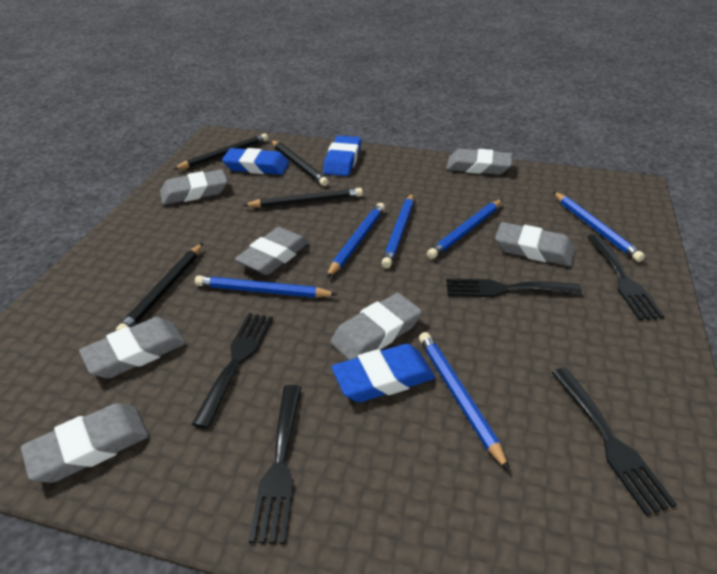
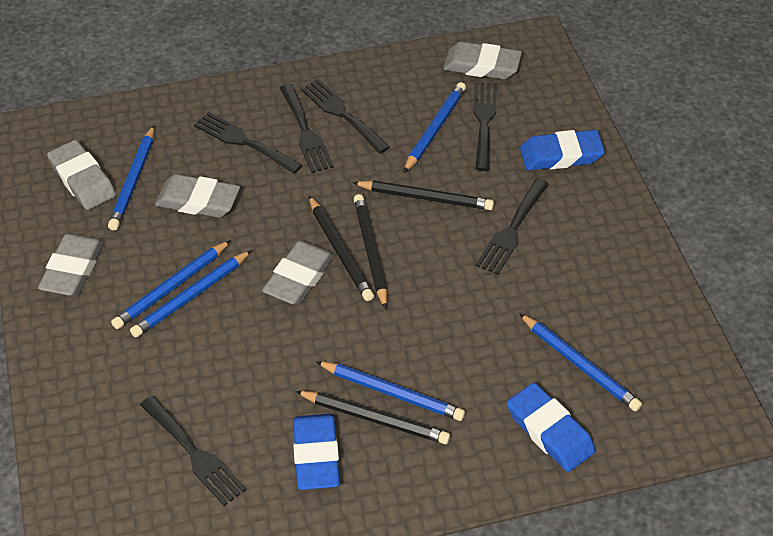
black fork: 5 -> 6
grey eraser: 7 -> 5

